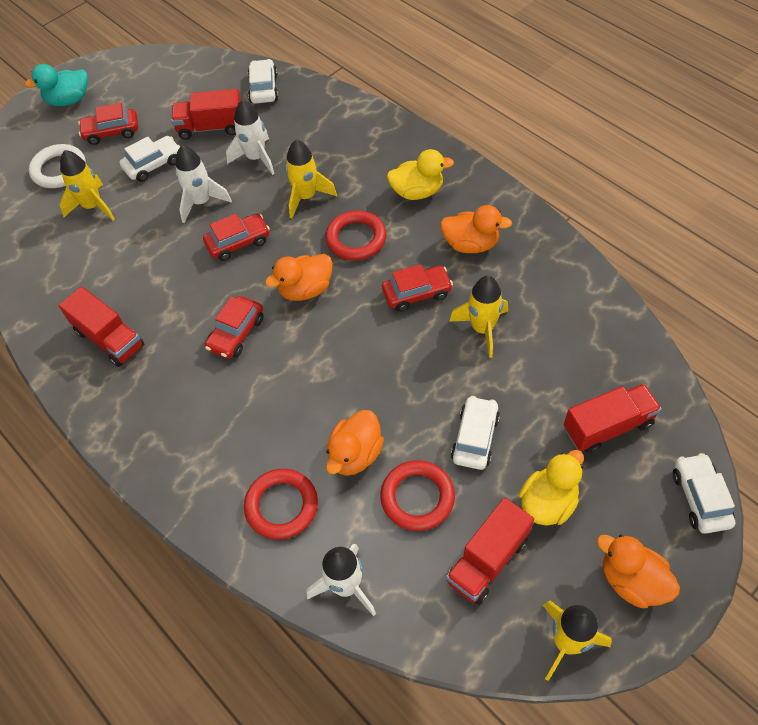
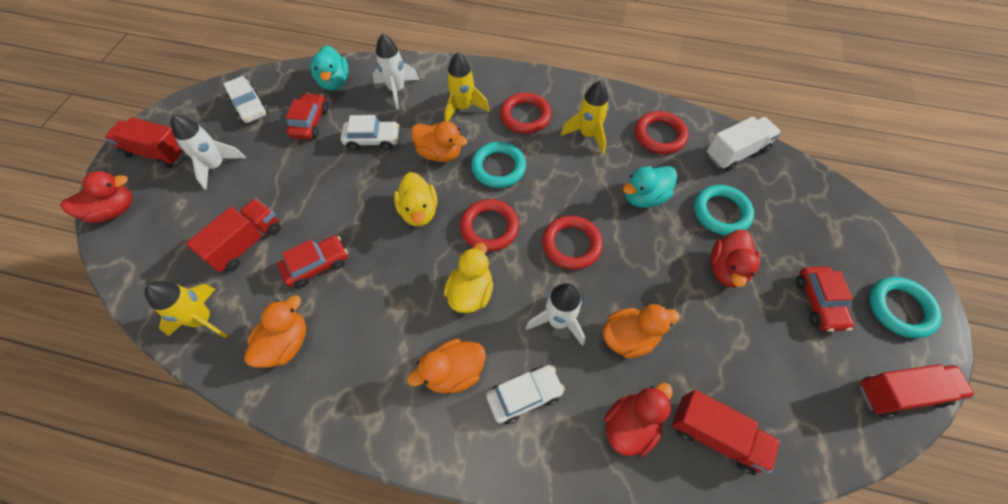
red car: 4 -> 3
red duck: 0 -> 3
red ring: 3 -> 4
turquoise duck: 1 -> 2
turquoise ring: 0 -> 3
white car: 4 -> 3
white ring: 1 -> 0
white truck: 0 -> 1
yellow rocket: 4 -> 3

